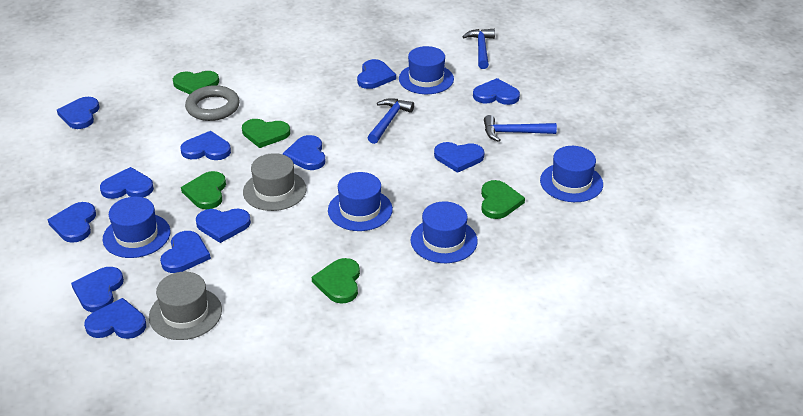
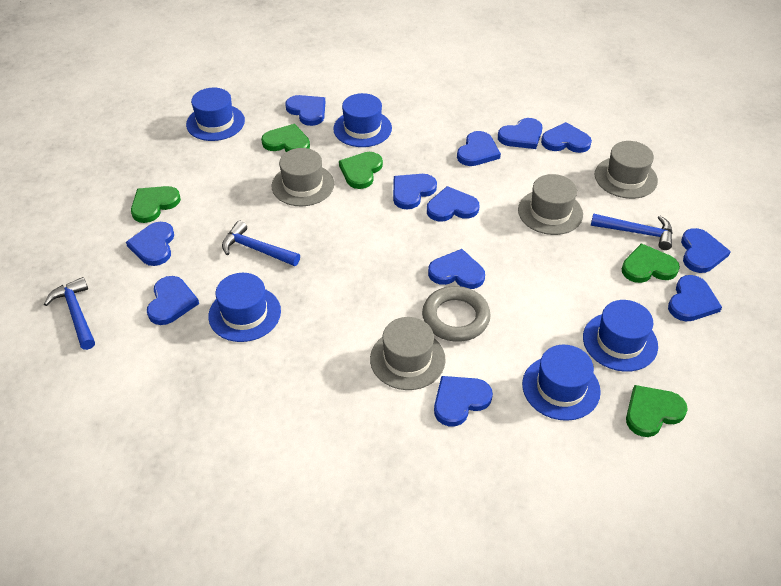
grey hat: 2 -> 4

